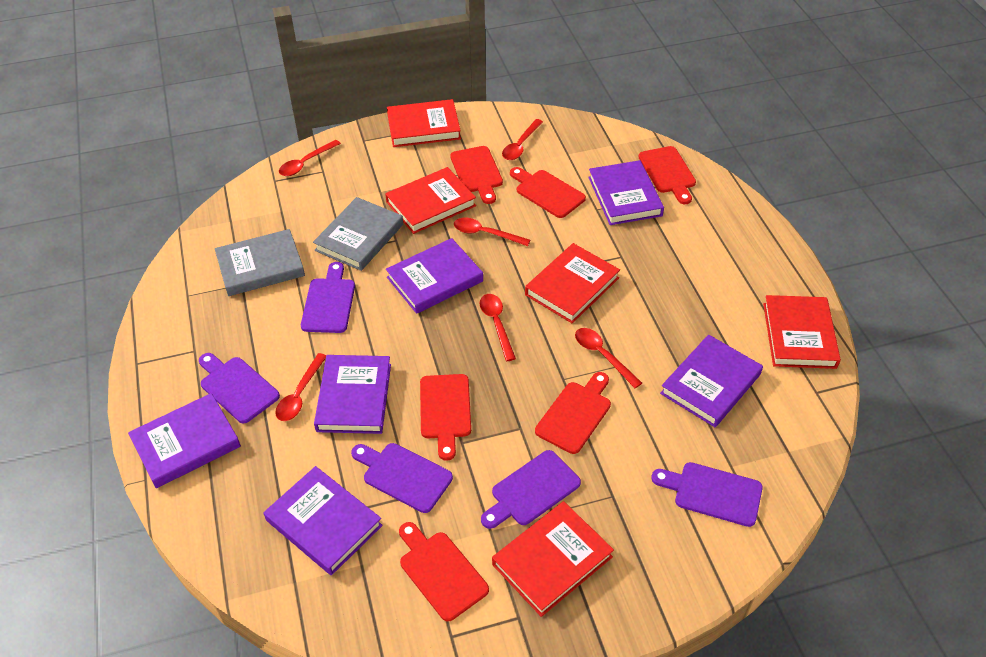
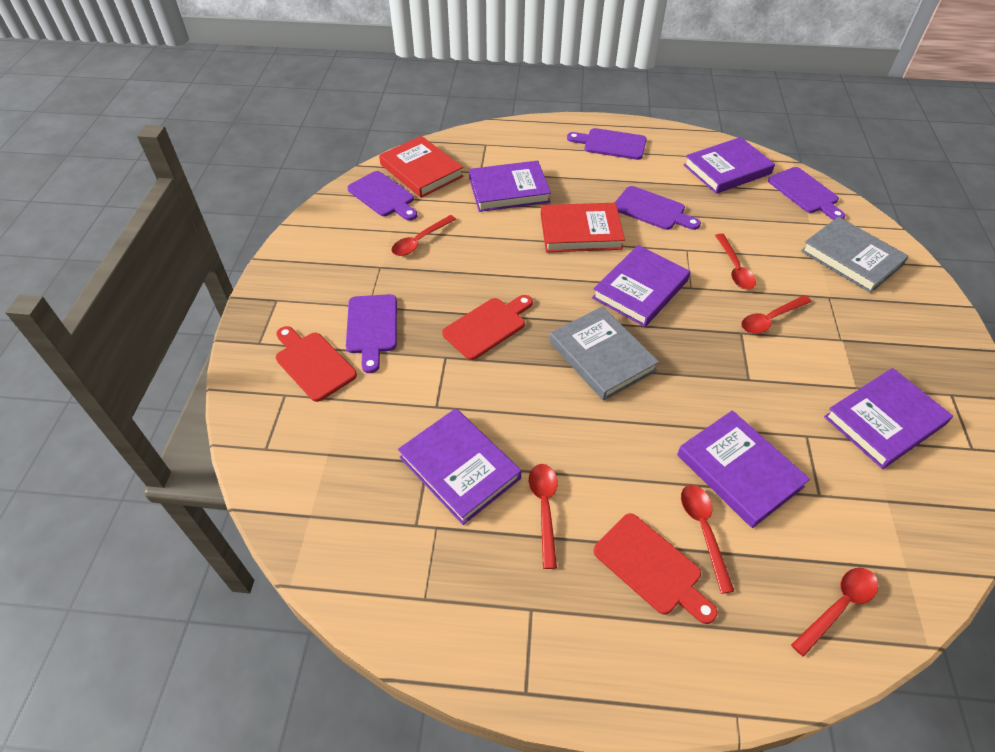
red book: 5 -> 2
red cutting board: 6 -> 3

